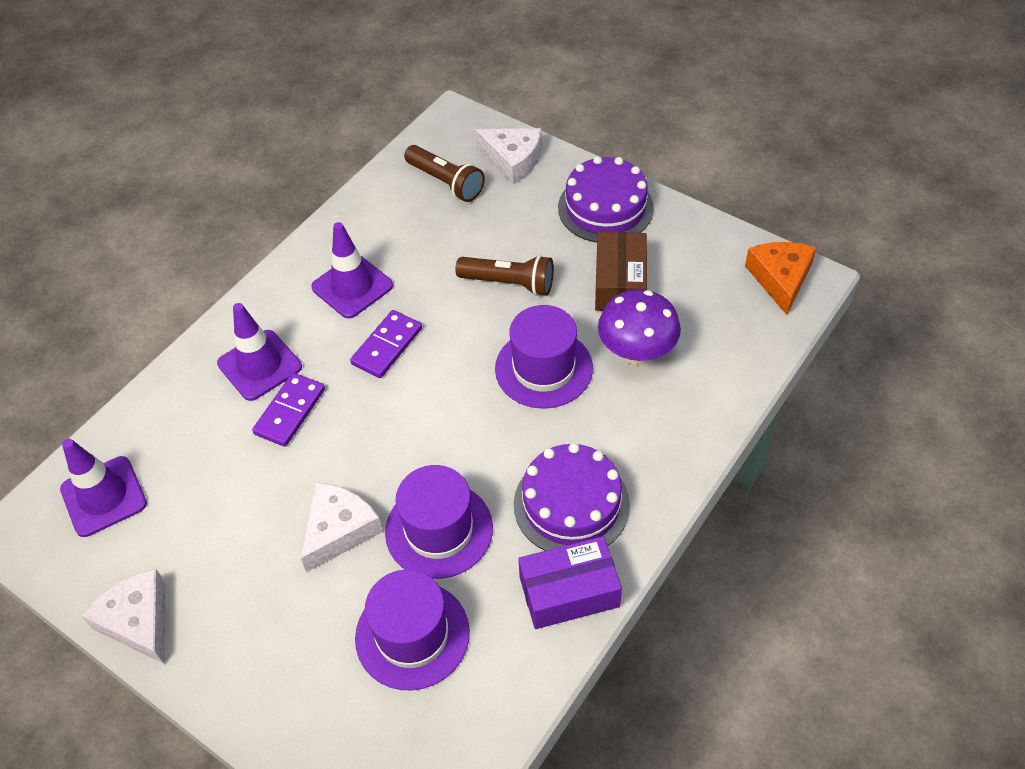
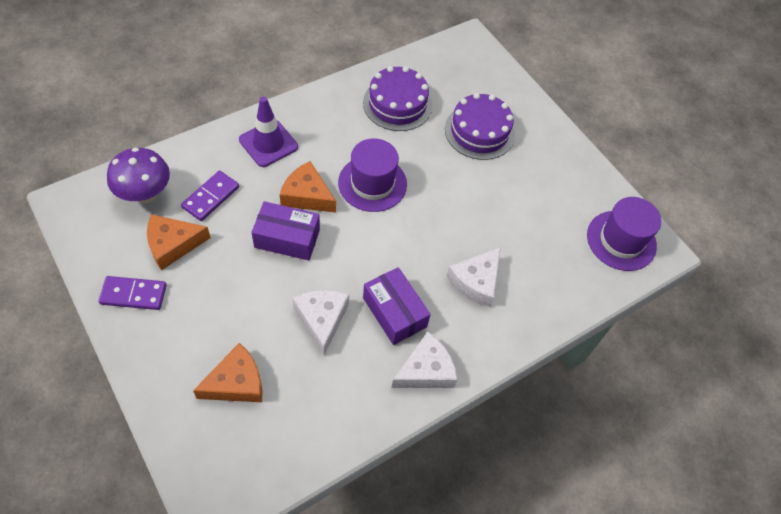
brown box: 1 -> 0
brown flashlight: 2 -> 0
orange cheese: 1 -> 3
purple box: 1 -> 2
purple hat: 3 -> 2
purple traffic cone: 3 -> 1

